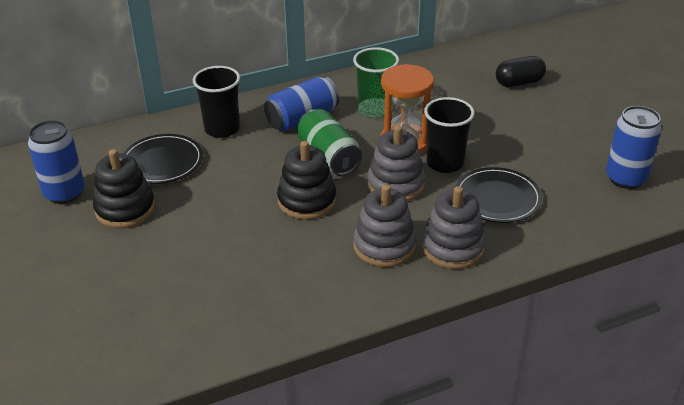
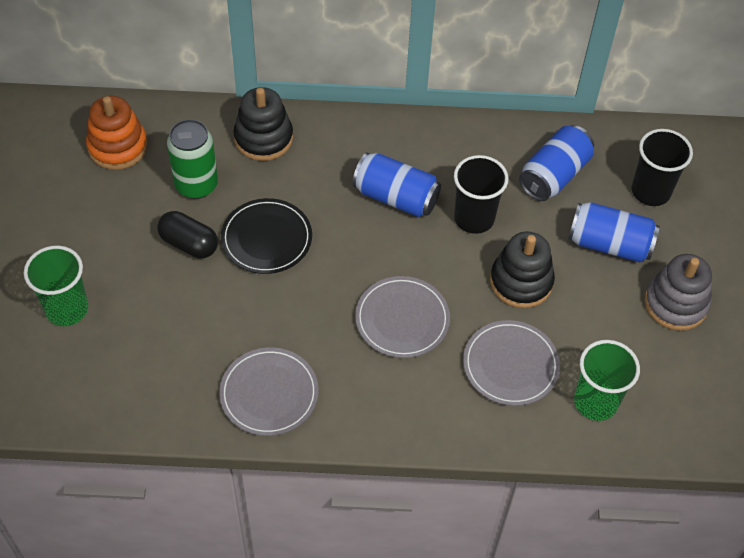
black plate: 2 -> 1
green cup: 1 -> 2
grey plate: 0 -> 3
grey stacking toy: 3 -> 1
orange hourglass: 1 -> 0
orange stacking toy: 0 -> 1

